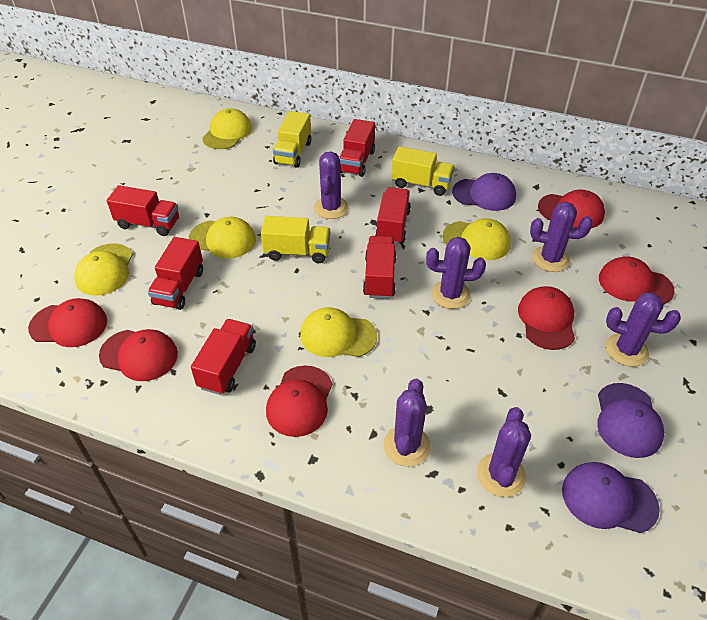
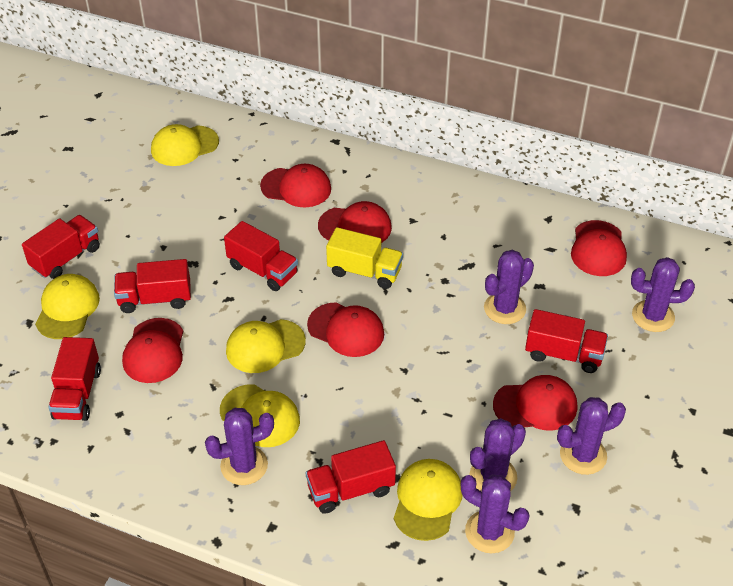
purple cap: 3 -> 0
yellow truck: 3 -> 1

